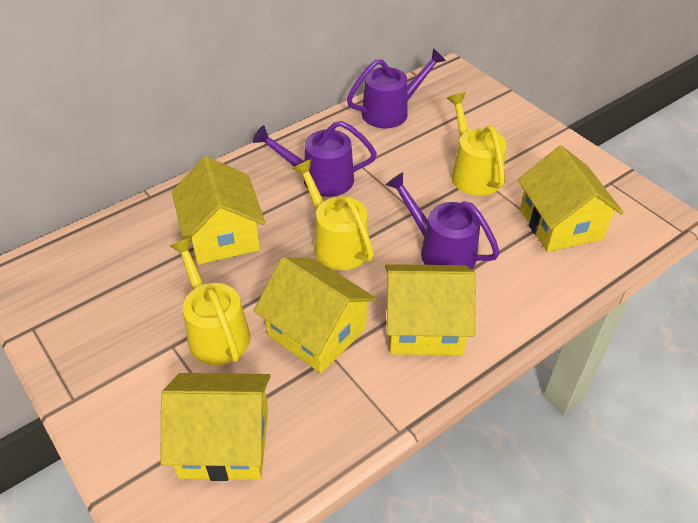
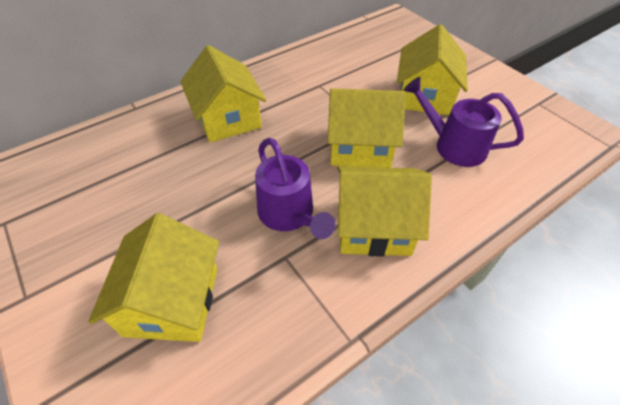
purple watering can: 3 -> 2
yellow watering can: 3 -> 0

